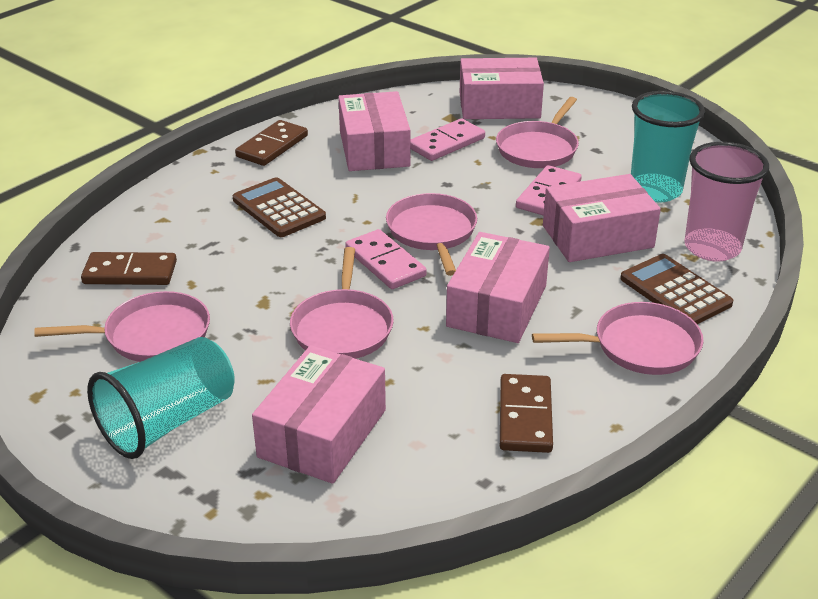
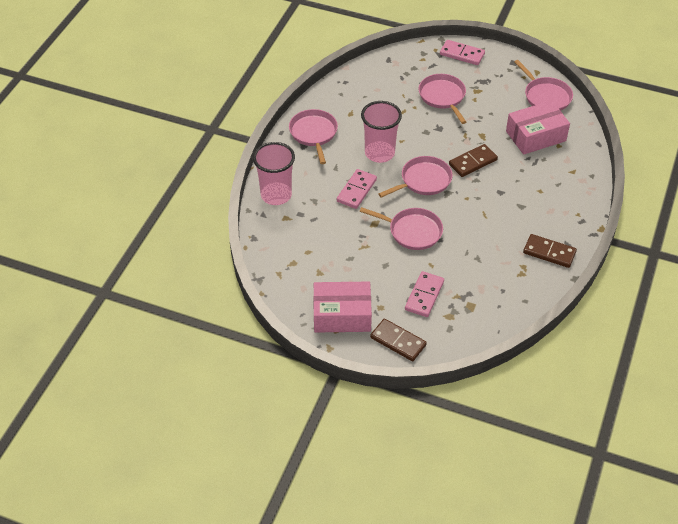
brown calculator: 2 -> 0
pink box: 5 -> 2
pink cup: 1 -> 2
turquoise cup: 2 -> 0

